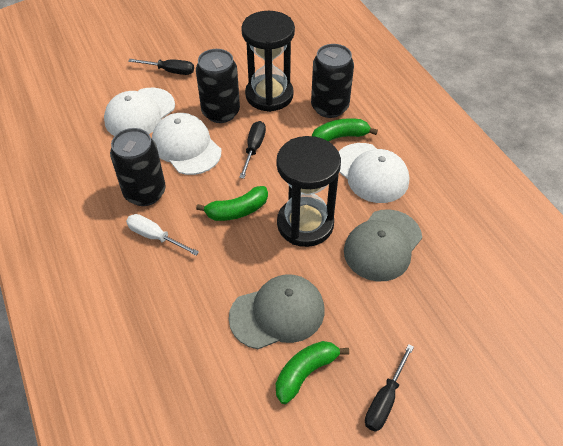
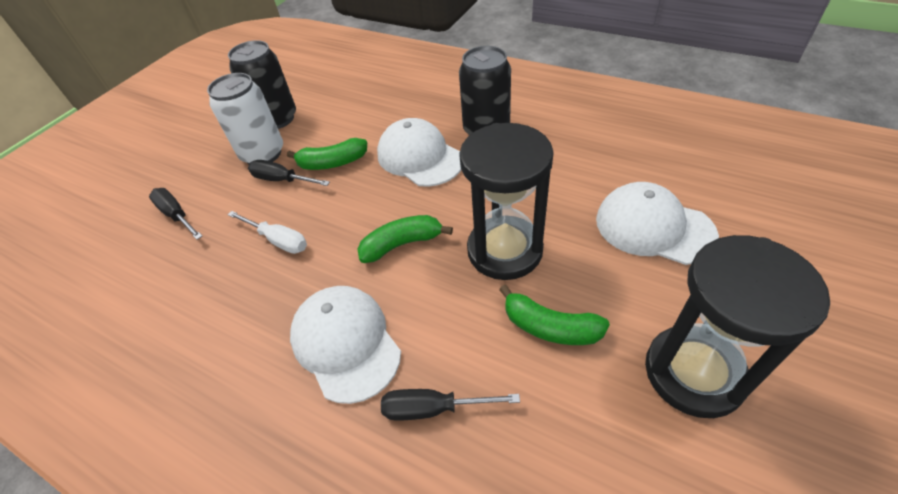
black can: 3 -> 2
grey cap: 2 -> 0
white can: 0 -> 1

